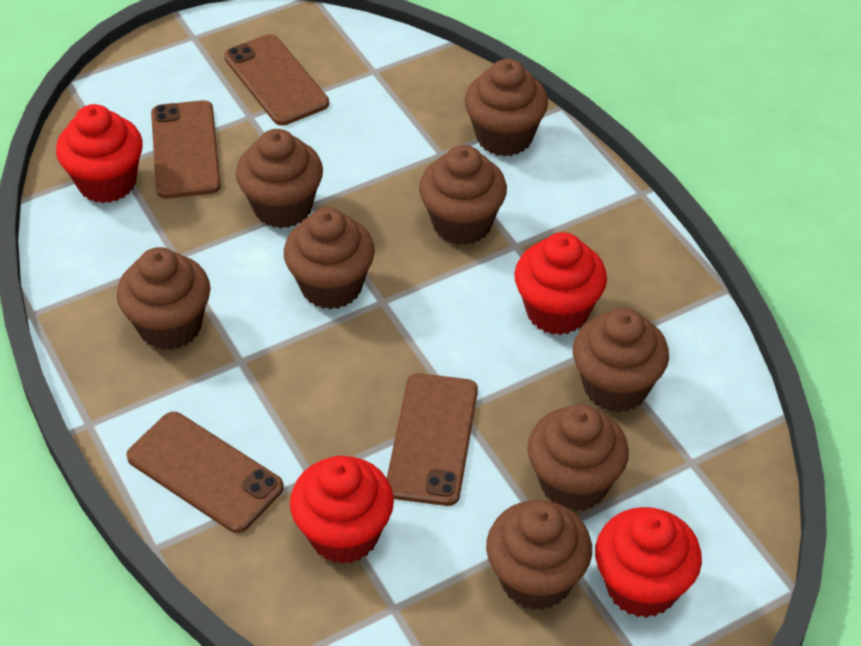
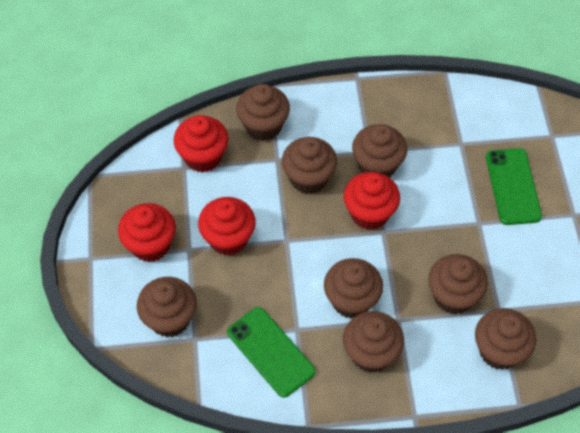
brown phone: 4 -> 0
green phone: 0 -> 2

